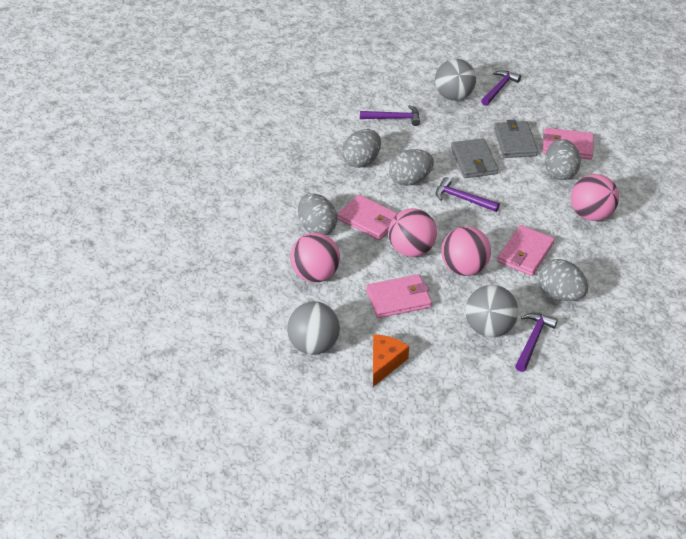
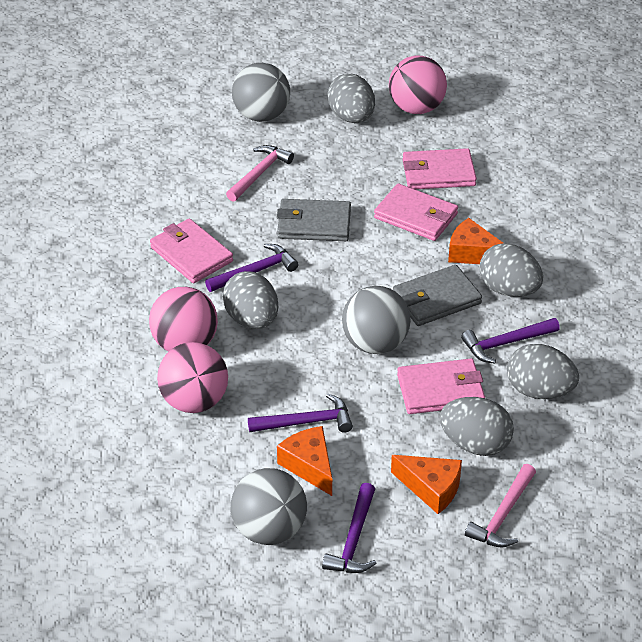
orange cheese: 1 -> 3
pink ball: 4 -> 3
pink hammer: 0 -> 2

